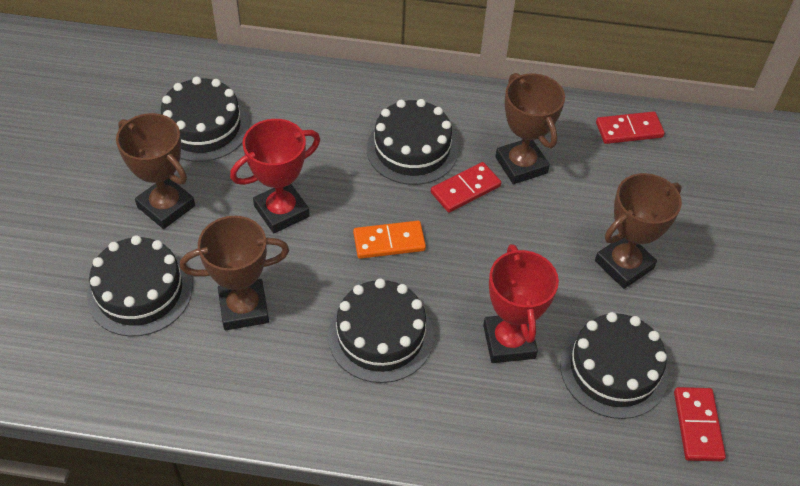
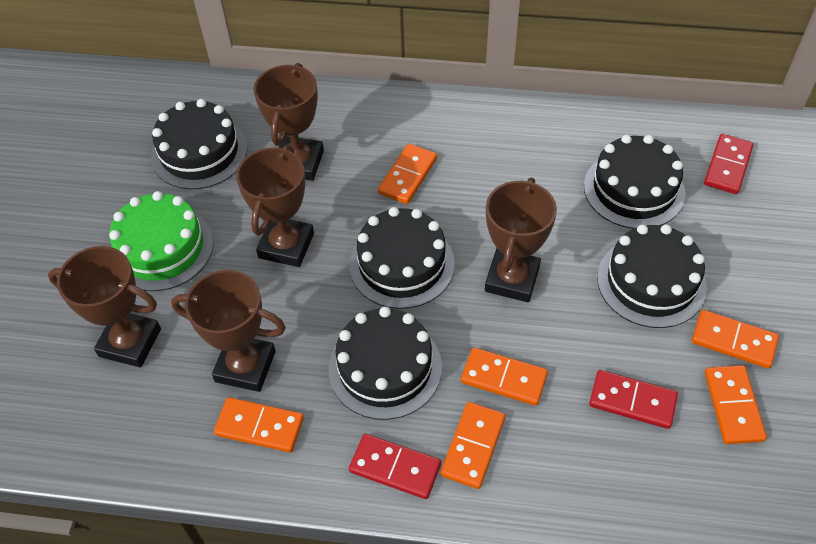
brown trophy: 4 -> 5
green cake: 0 -> 1
orange domino: 1 -> 6
red trophy: 2 -> 0

